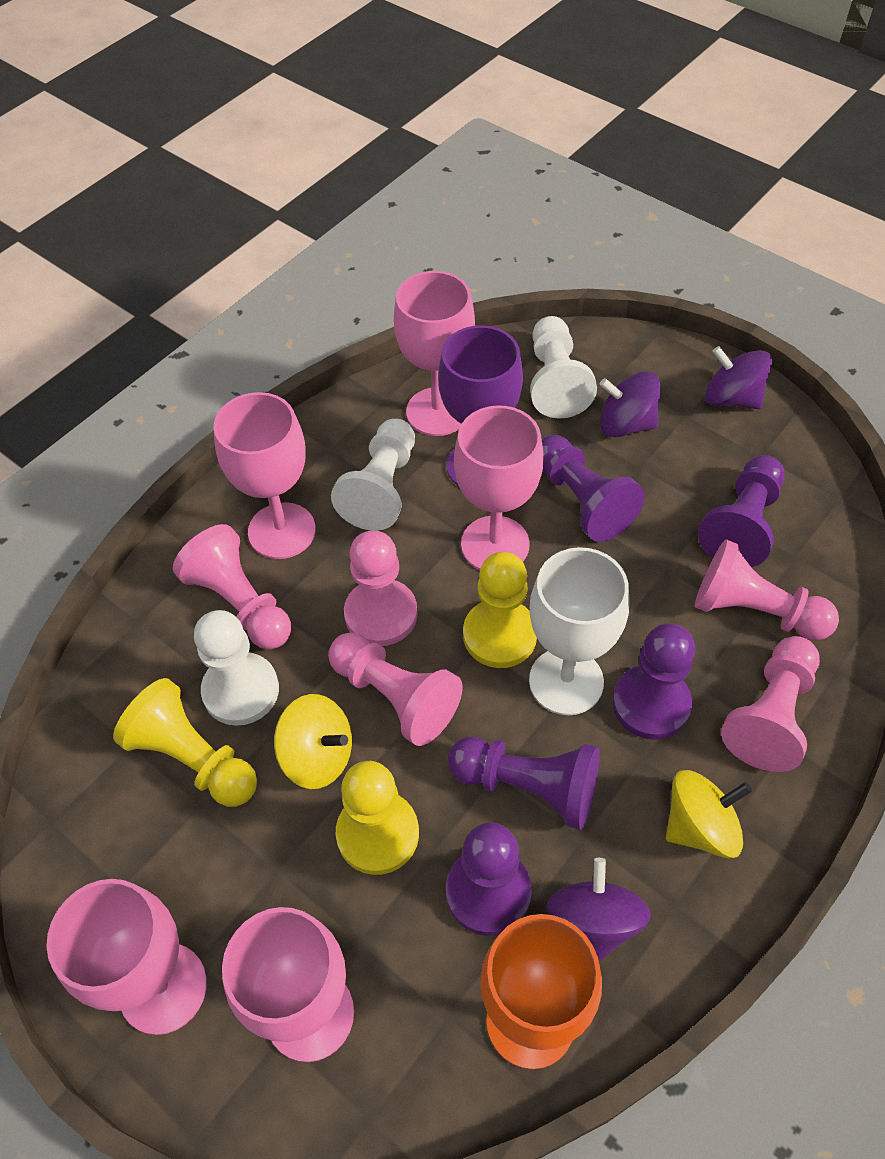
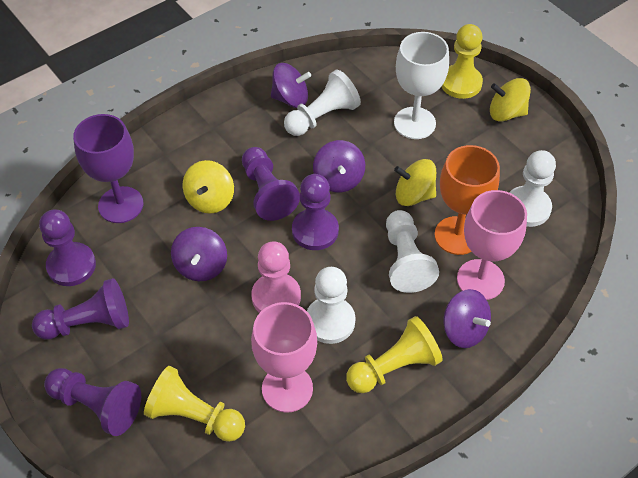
pink goblet: 5 -> 2
pink pawn: 5 -> 1
purple spinning top: 3 -> 4
white pawn: 3 -> 4
yellow spinning top: 2 -> 3

